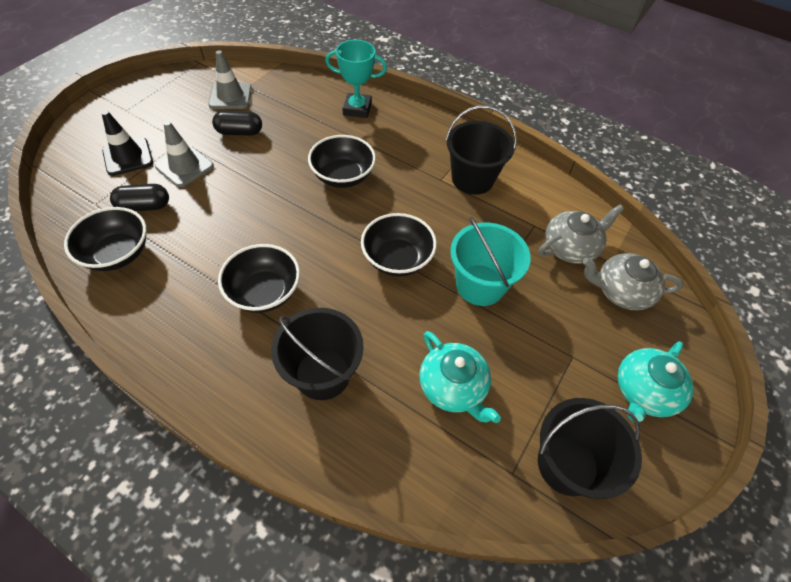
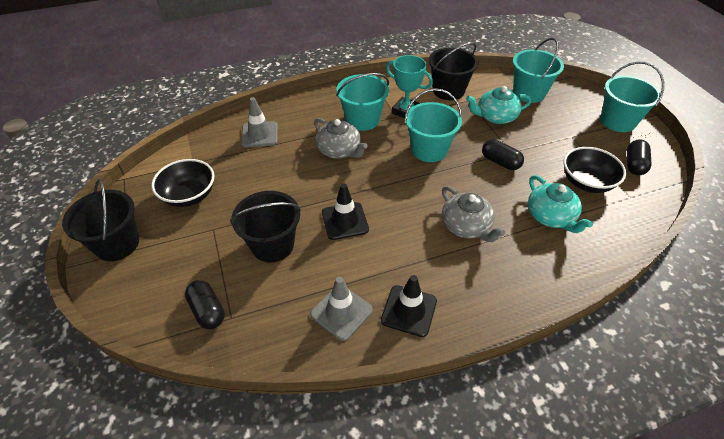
black bowl: 4 -> 2
black capsule: 2 -> 3
black traffic cone: 1 -> 2
turquoise bucket: 1 -> 4

